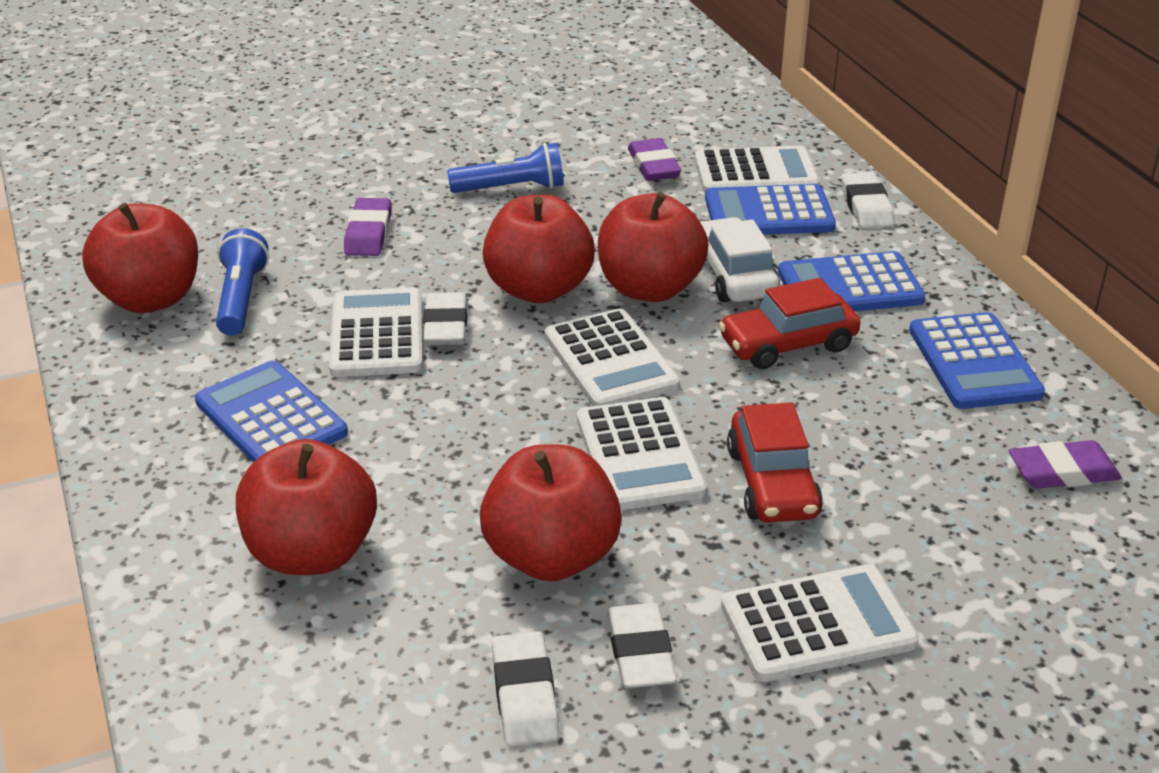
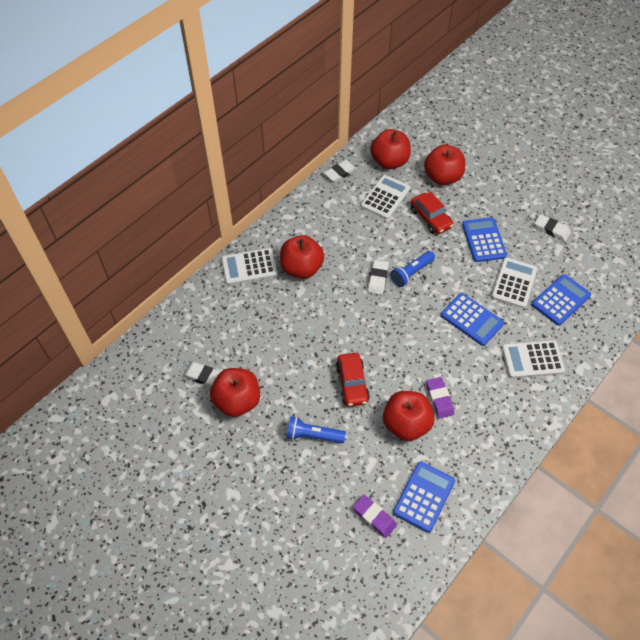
purple eraser: 3 -> 2
white calculator: 5 -> 4
white car: 1 -> 0

